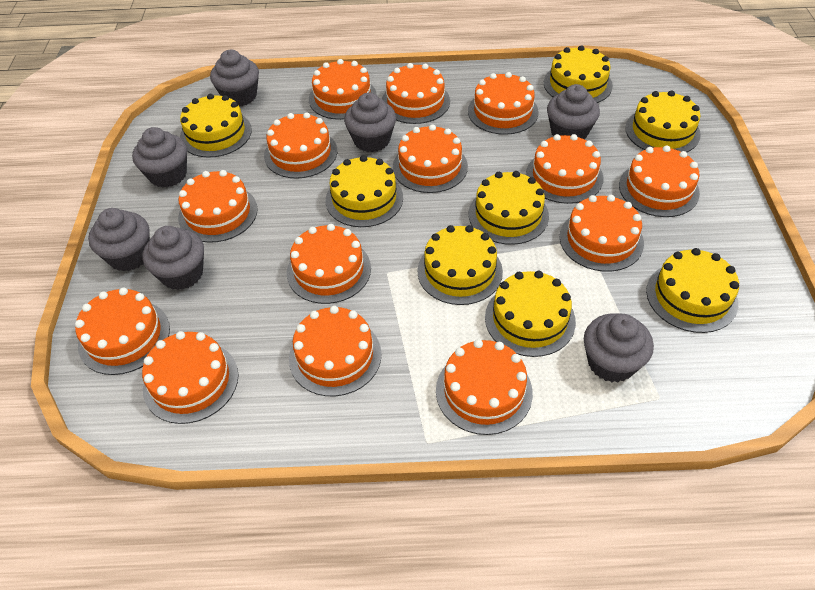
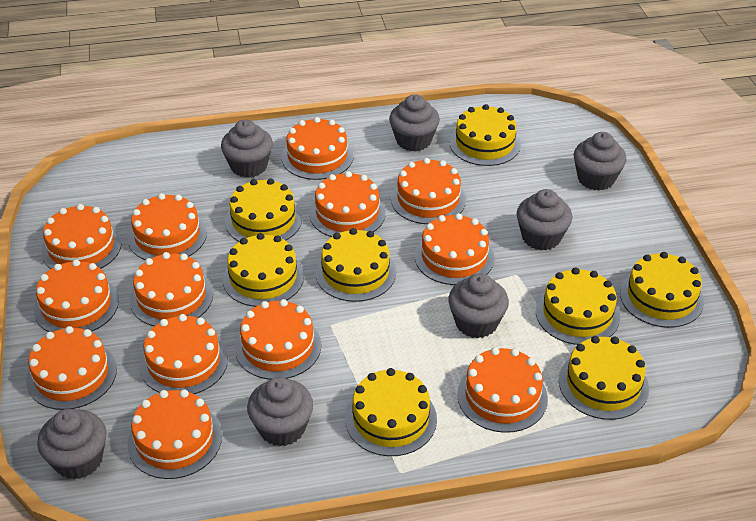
orange cake: 14 -> 13

